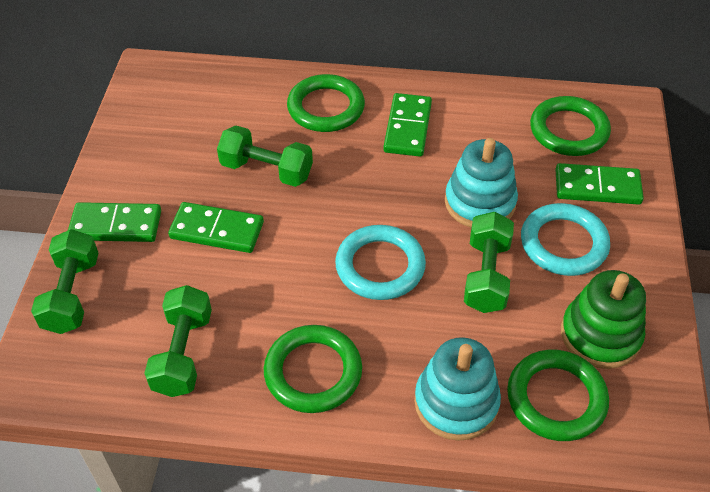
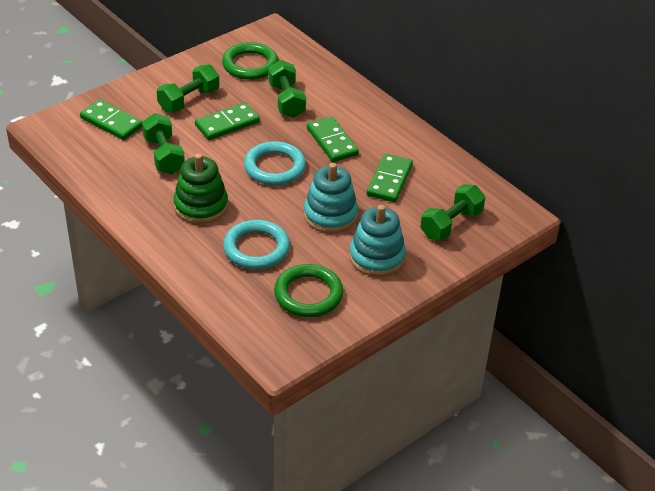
green ring: 4 -> 2

